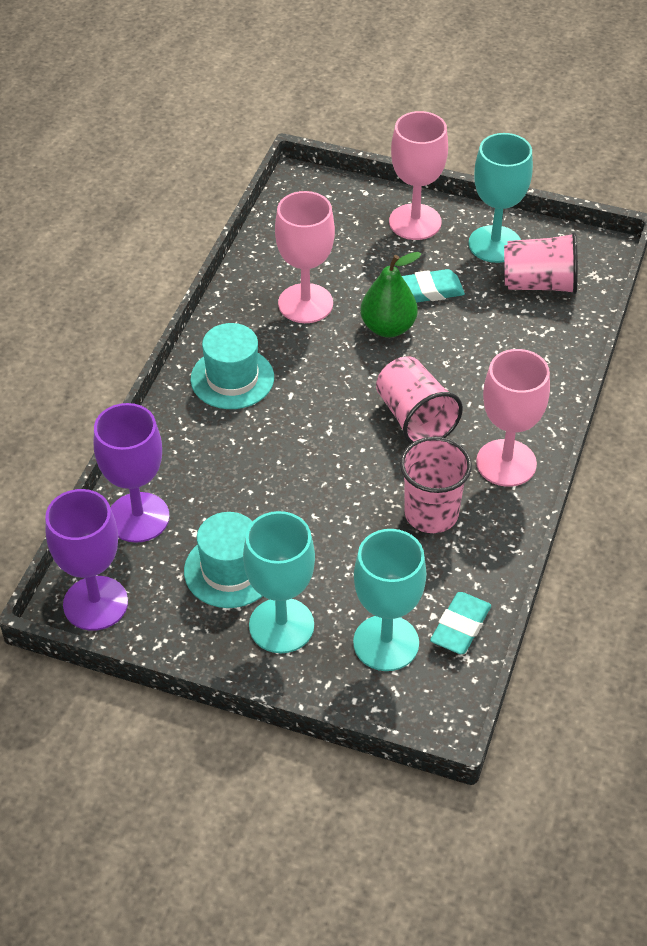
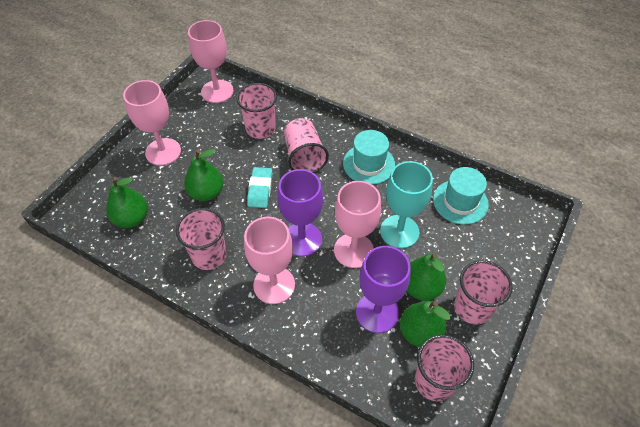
green pear: 1 -> 4
pink cup: 3 -> 5
pink goblet: 3 -> 4
turquoise eraser: 2 -> 1
turquoise goblet: 3 -> 1

